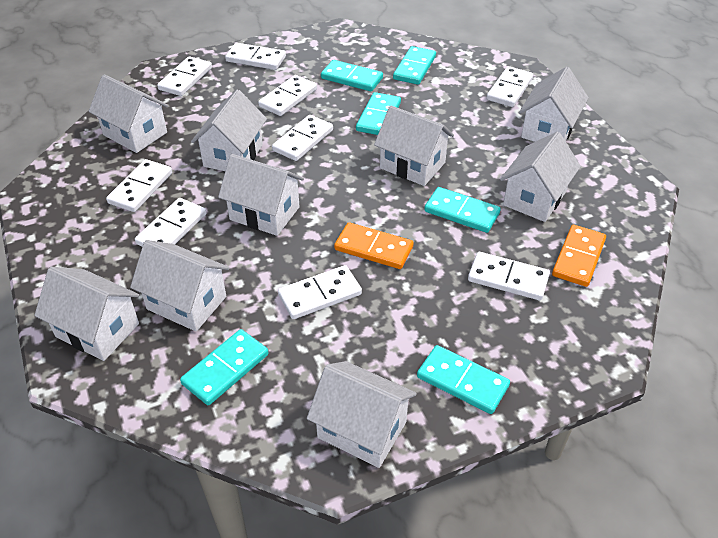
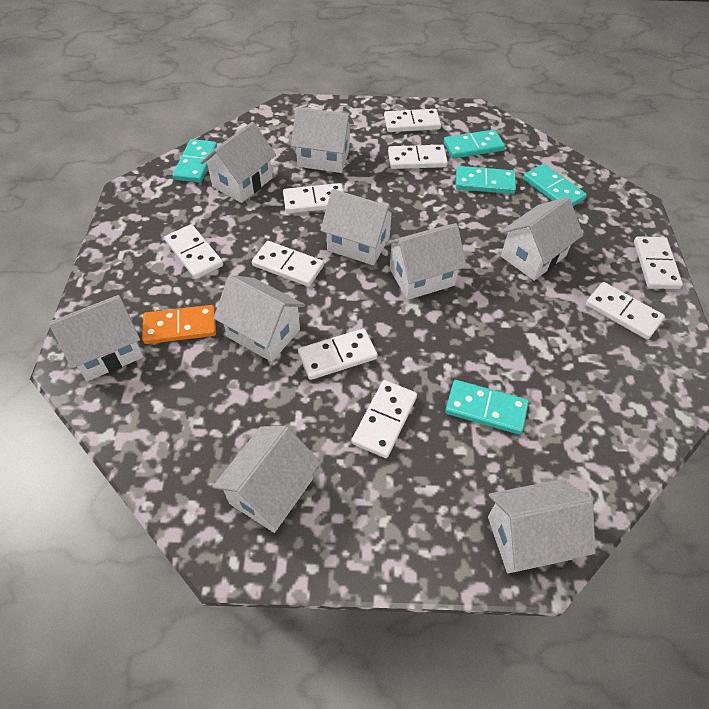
orange domino: 2 -> 1
turquoise domino: 6 -> 5

